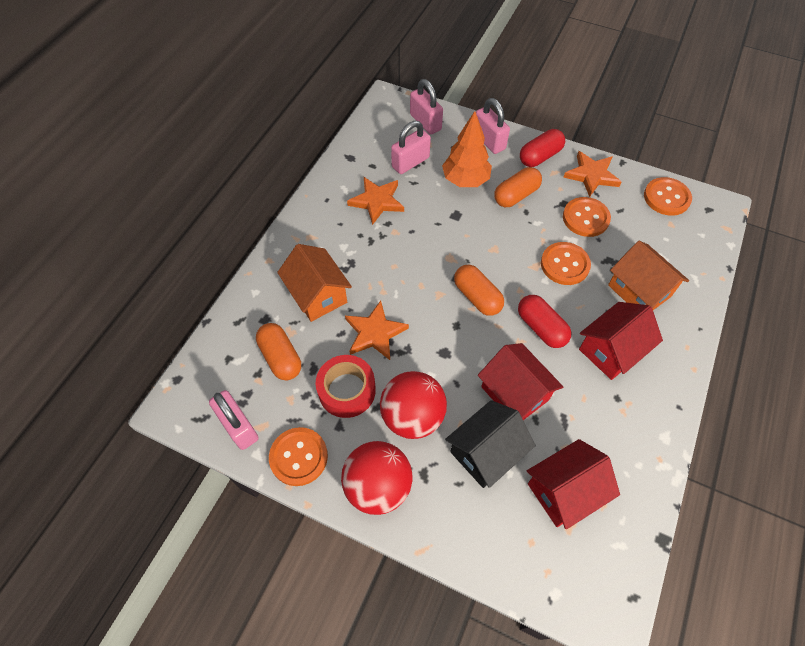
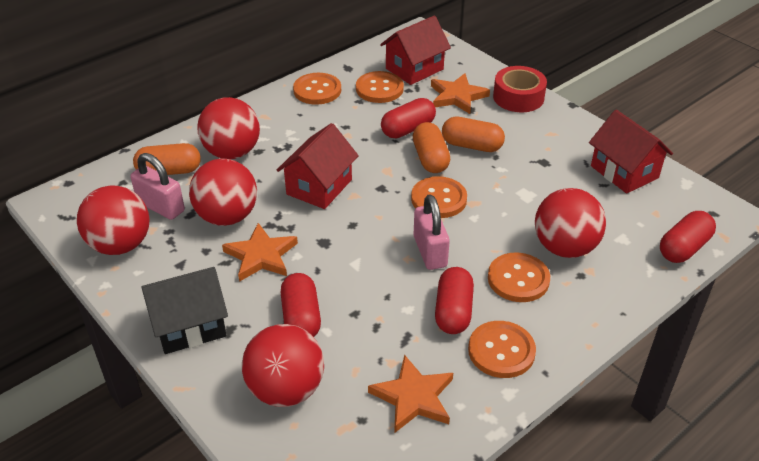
orange button: 4 -> 5
orange house: 2 -> 0
orange tree: 1 -> 0
pink padlock: 4 -> 2
red ball: 2 -> 5
red capsule: 2 -> 4

